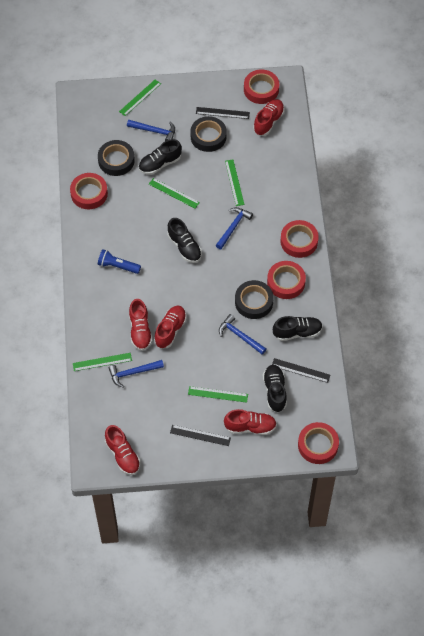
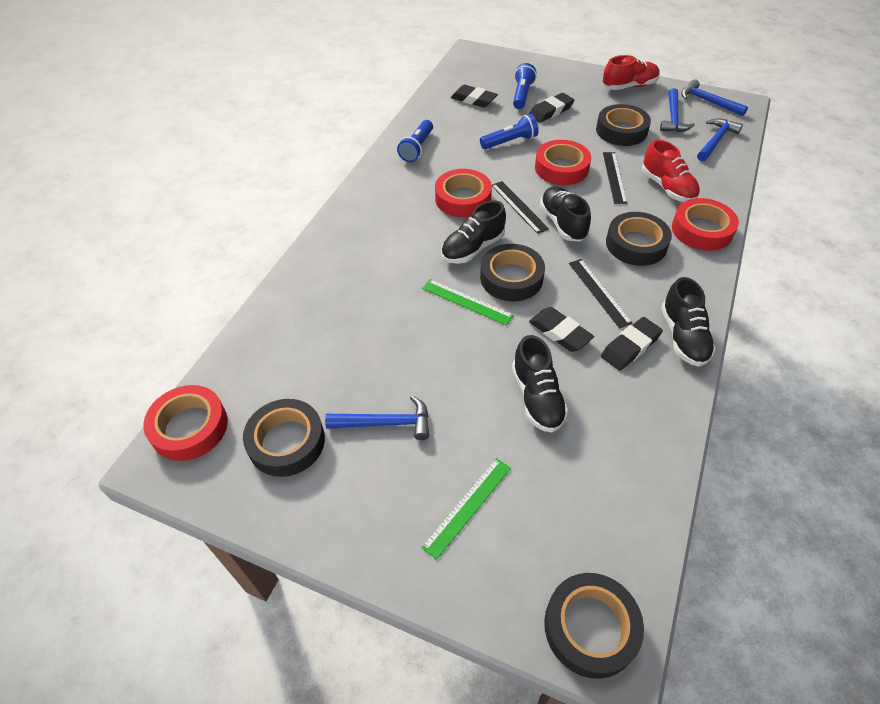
black eraser: 0 -> 4
black tape: 3 -> 5
blue flashlight: 1 -> 3
green ruler: 5 -> 2
red shoe: 5 -> 2
red tape: 5 -> 4

